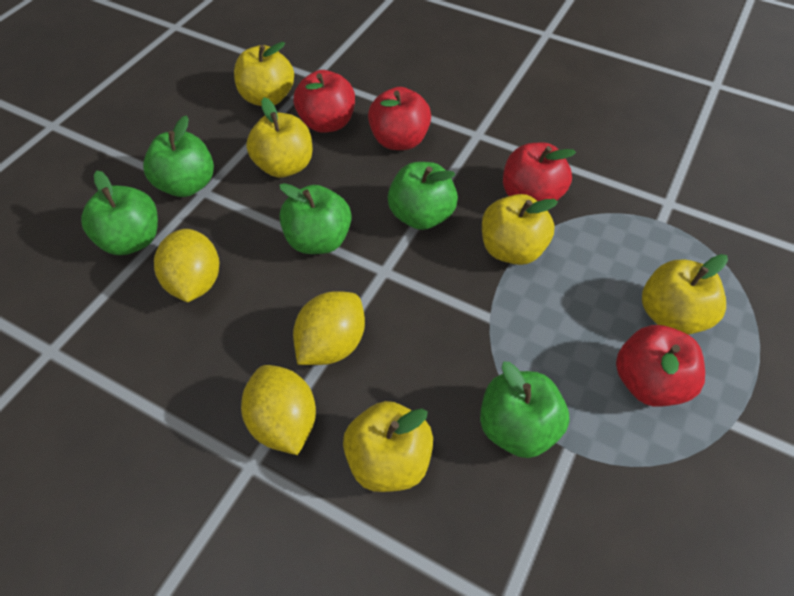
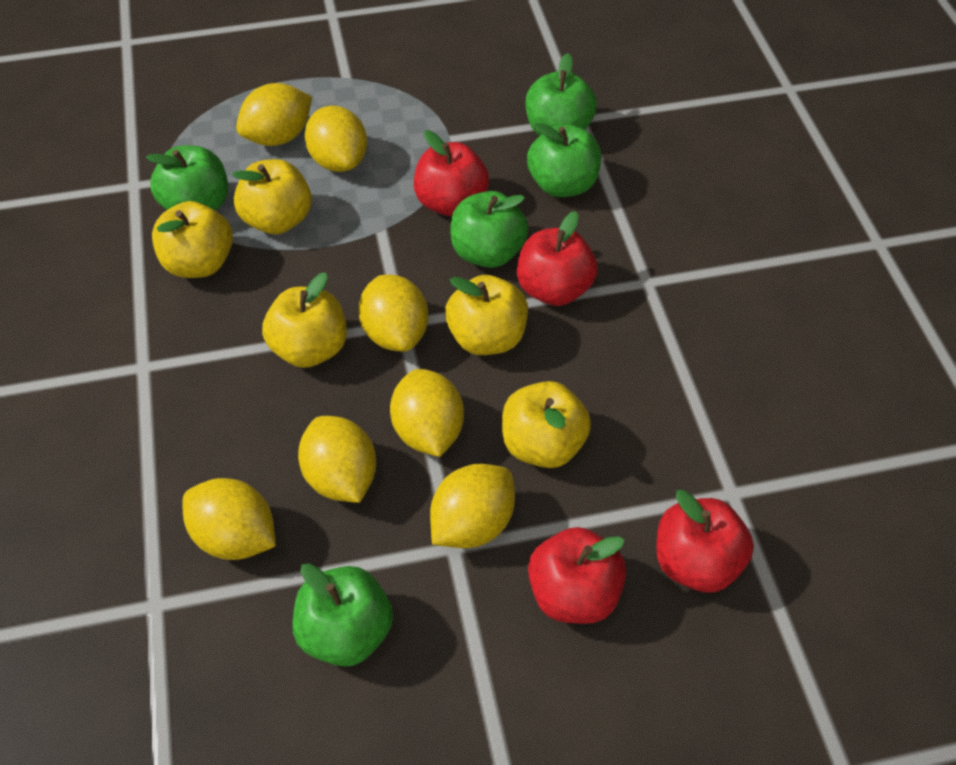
yellow lemon: 3 -> 7

